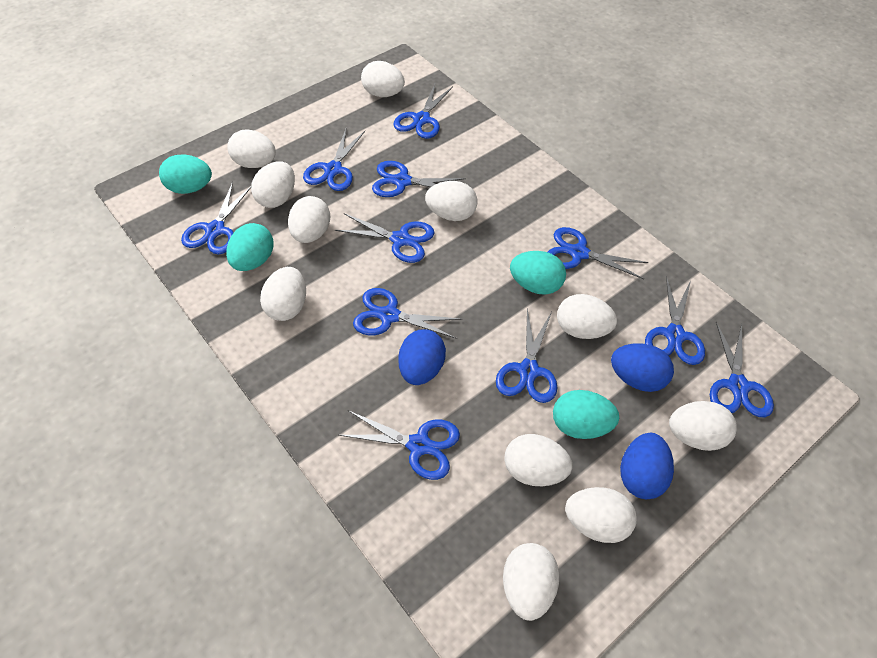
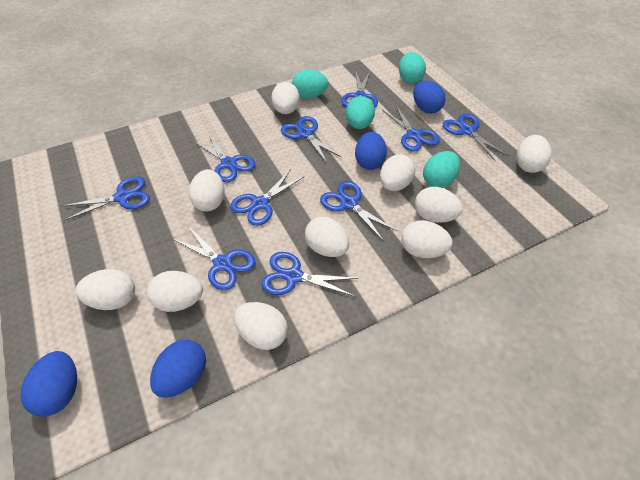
blue egg: 3 -> 4
blue scissors: 11 -> 10
white egg: 11 -> 10

